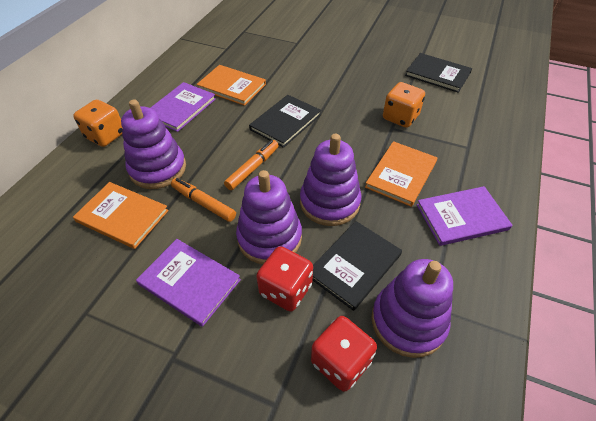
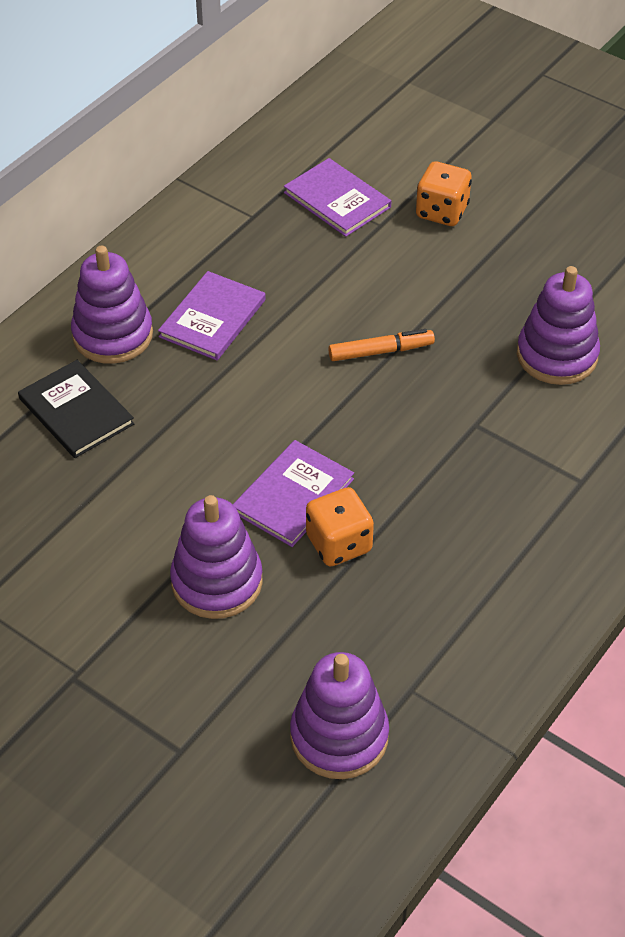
black book: 3 -> 1
orange book: 3 -> 0
orange marker: 2 -> 1
red dice: 2 -> 0

